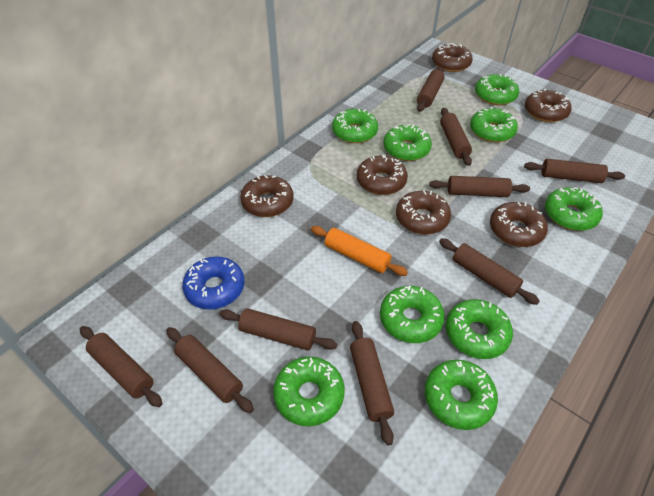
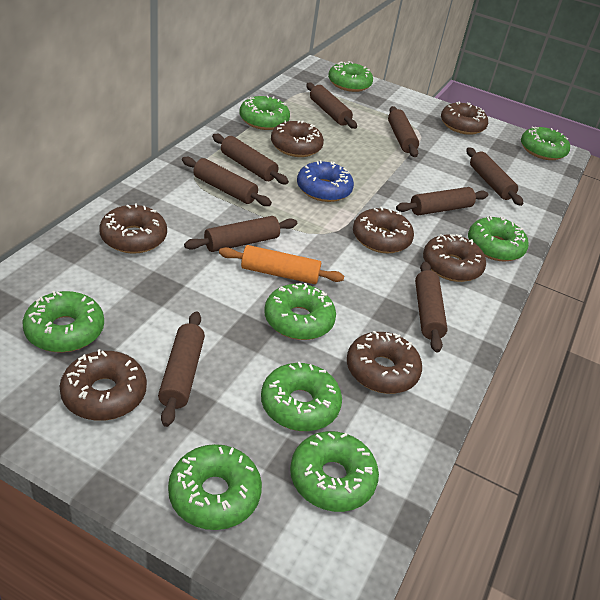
brown donut: 6 -> 7

